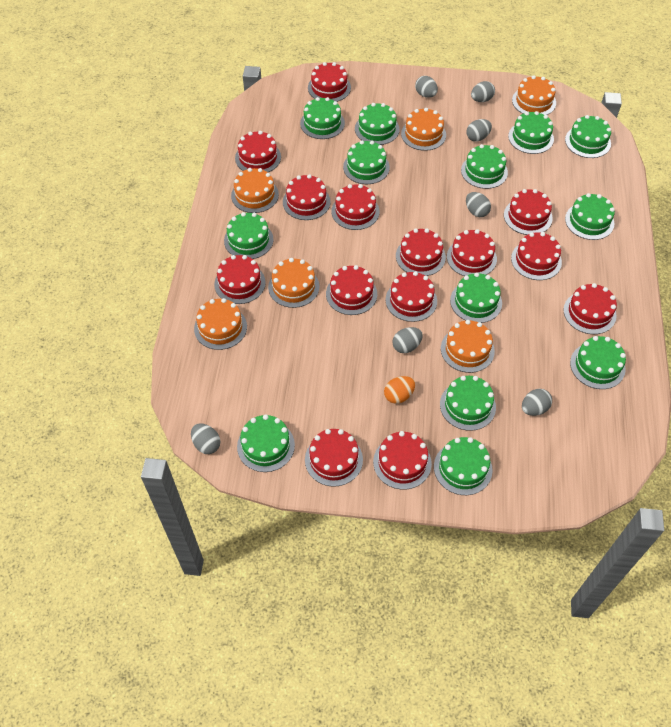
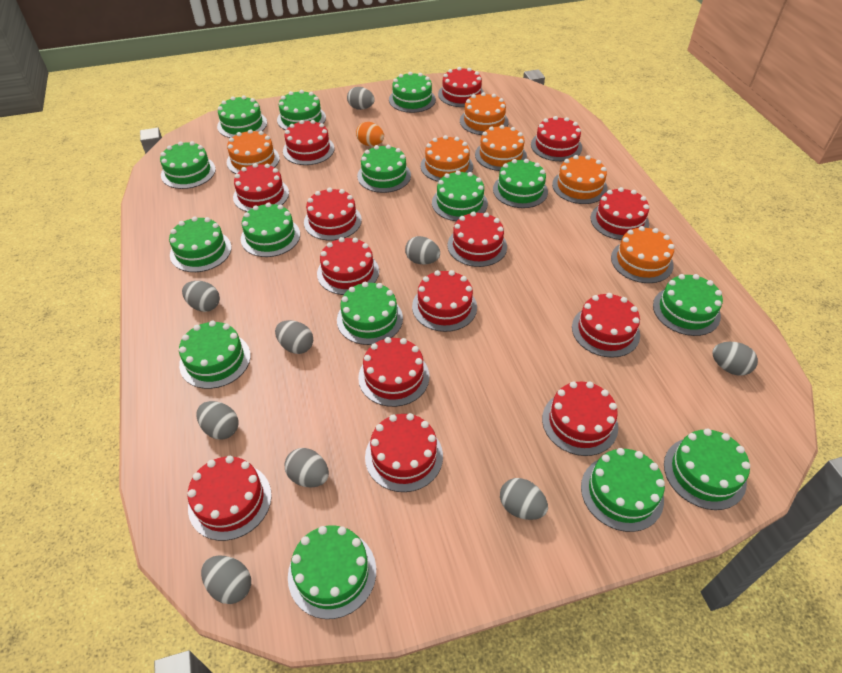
green cake: 13 -> 15
grey egg: 7 -> 9

